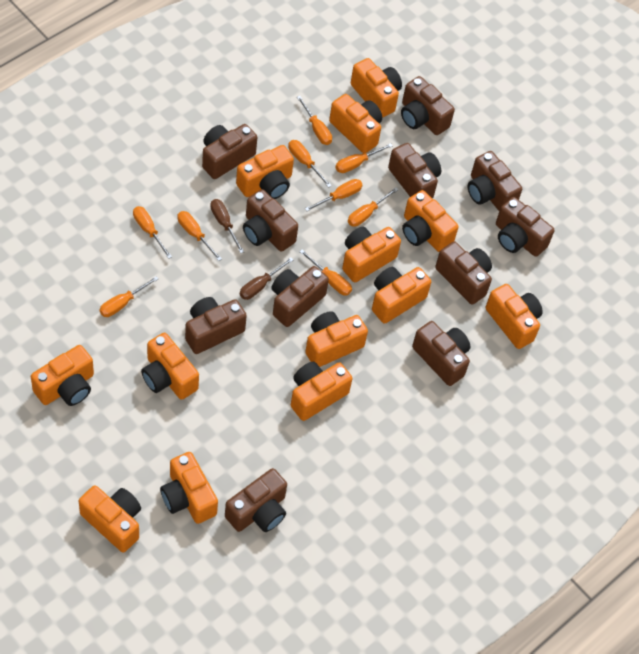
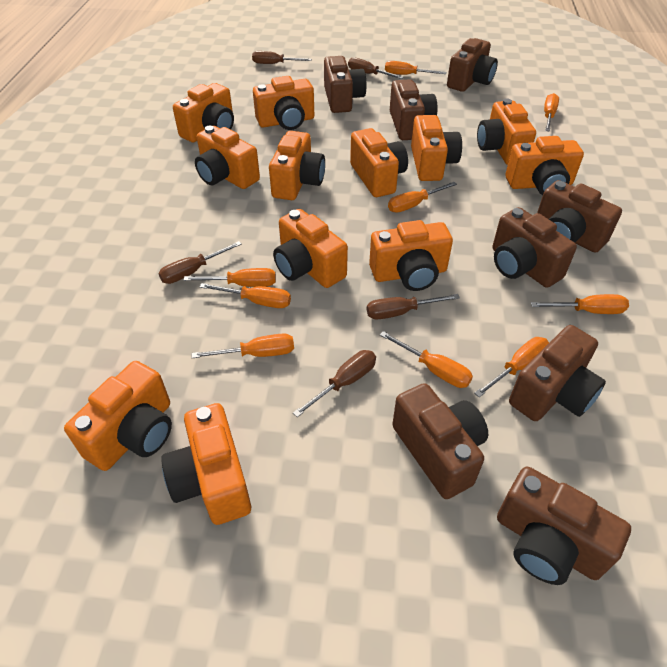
brown camera: 11 -> 8
brown screwdriver: 2 -> 5
orange camera: 13 -> 12

